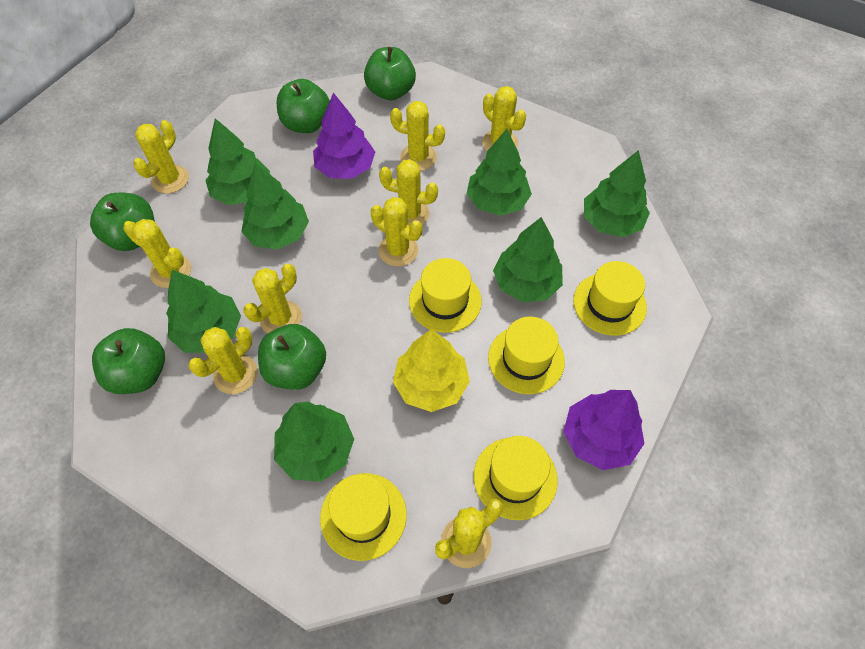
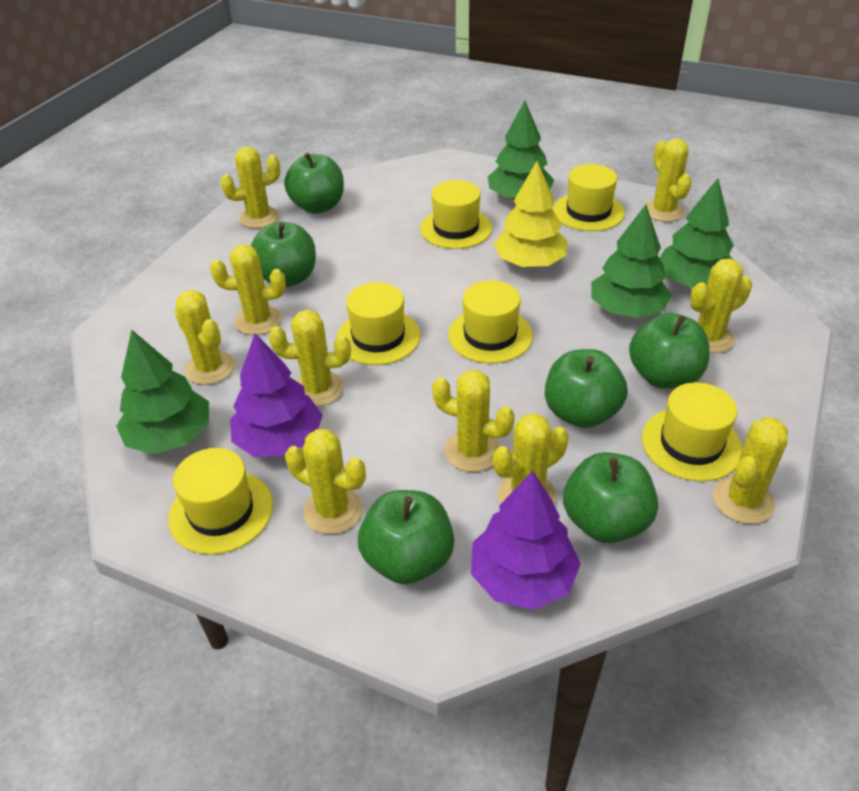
green apple: 5 -> 6
green tree: 7 -> 4
yellow cactus: 9 -> 10
yellow hat: 5 -> 6

